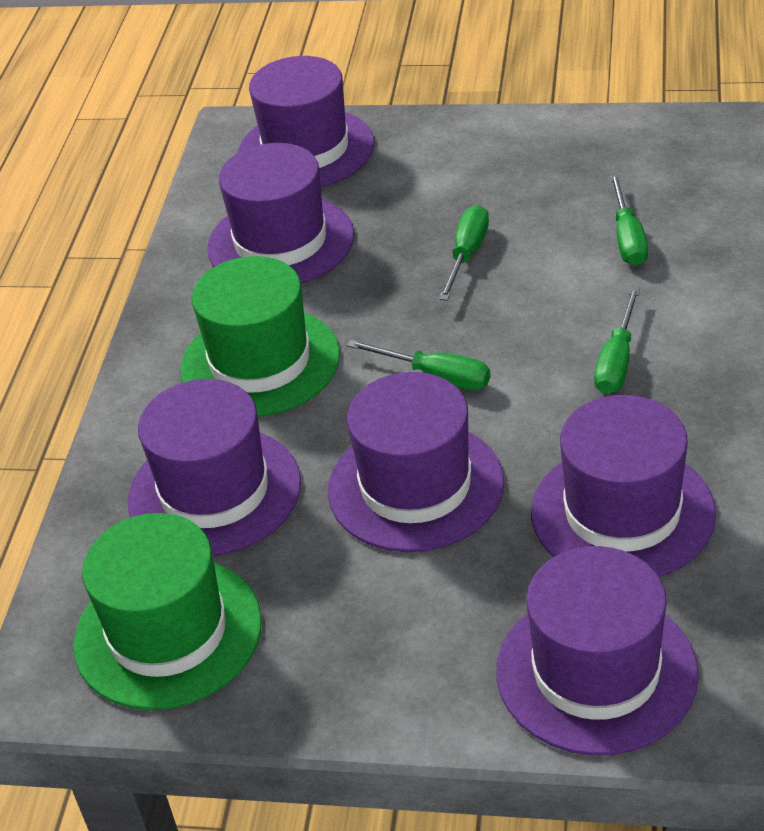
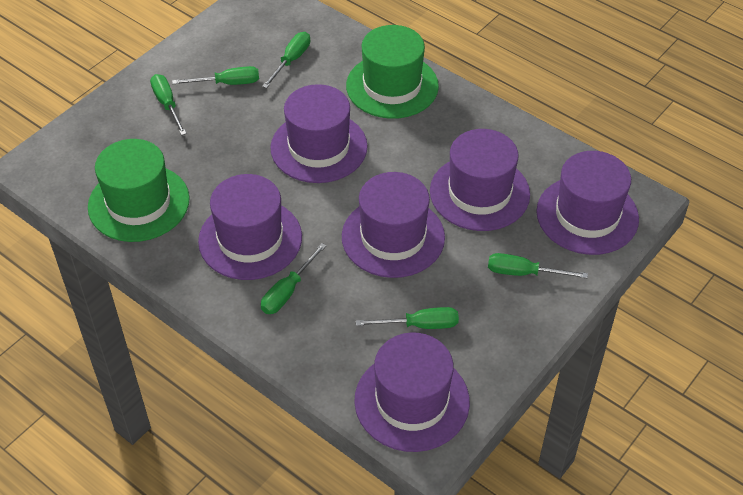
green screwdriver: 4 -> 6

